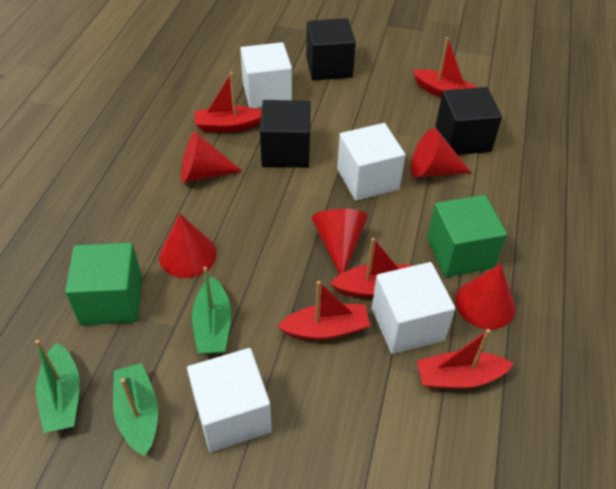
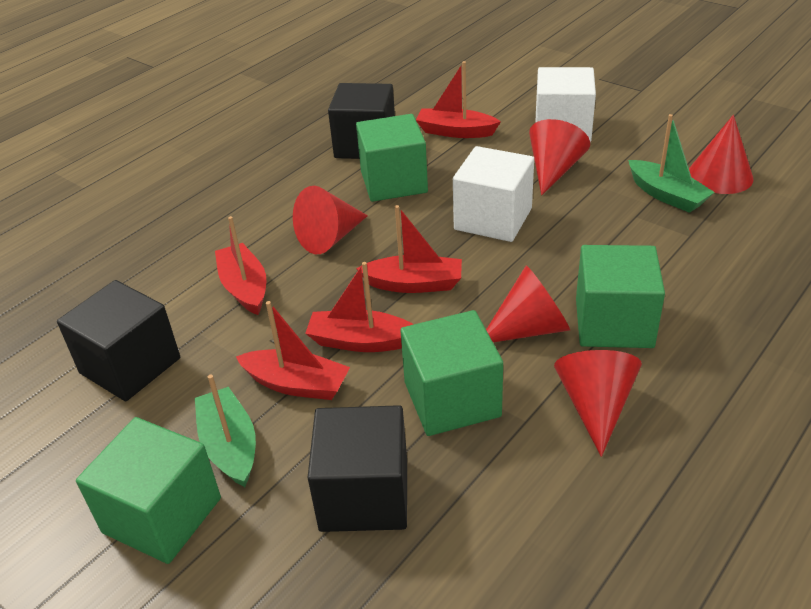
green boat: 3 -> 2
green cube: 2 -> 4
white cube: 4 -> 2

